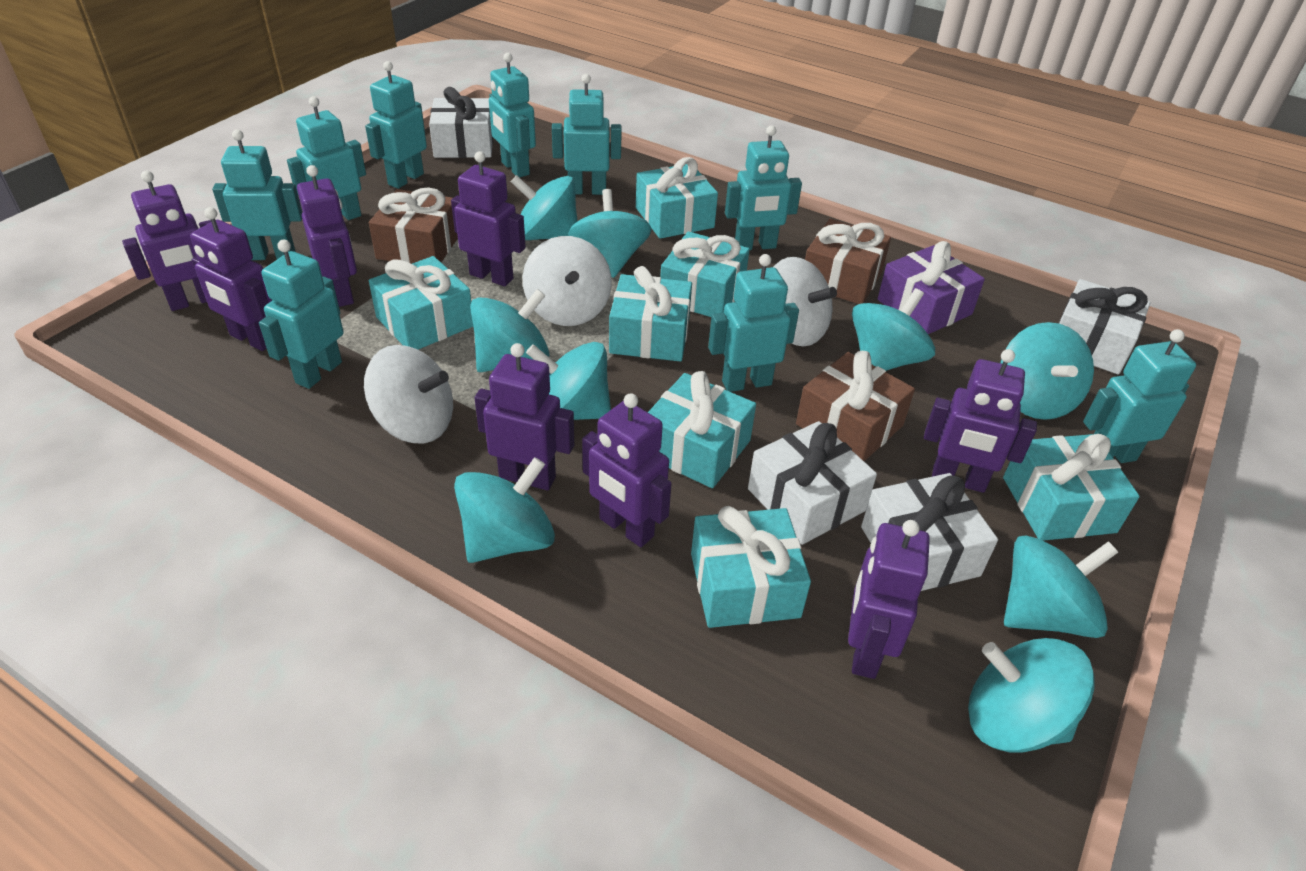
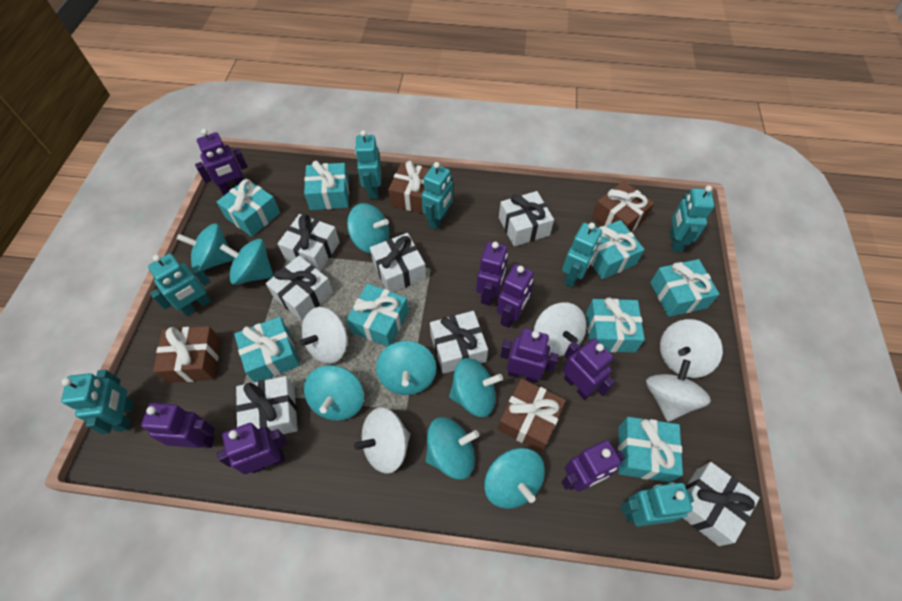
brown gift: 3 -> 4
purple gift: 1 -> 0
turquoise gift: 7 -> 8
turquoise robot: 9 -> 7
turquoise spinning top: 9 -> 8
white gift: 4 -> 7
white spinning top: 3 -> 5

